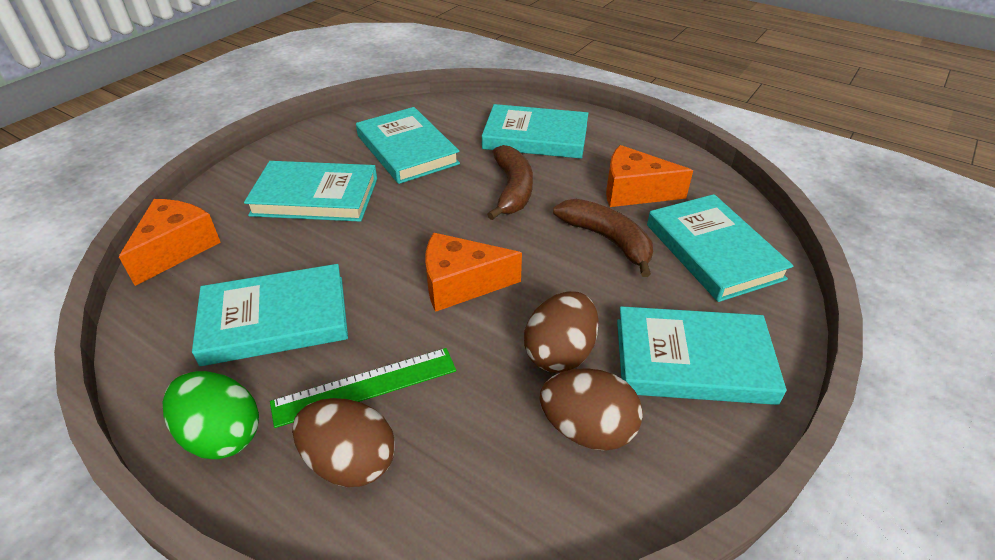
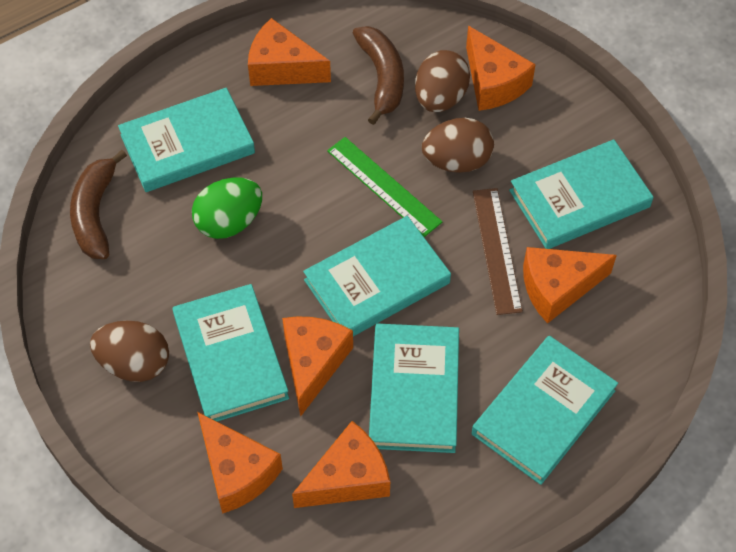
brown ruler: 0 -> 1
orange cheese: 3 -> 6

